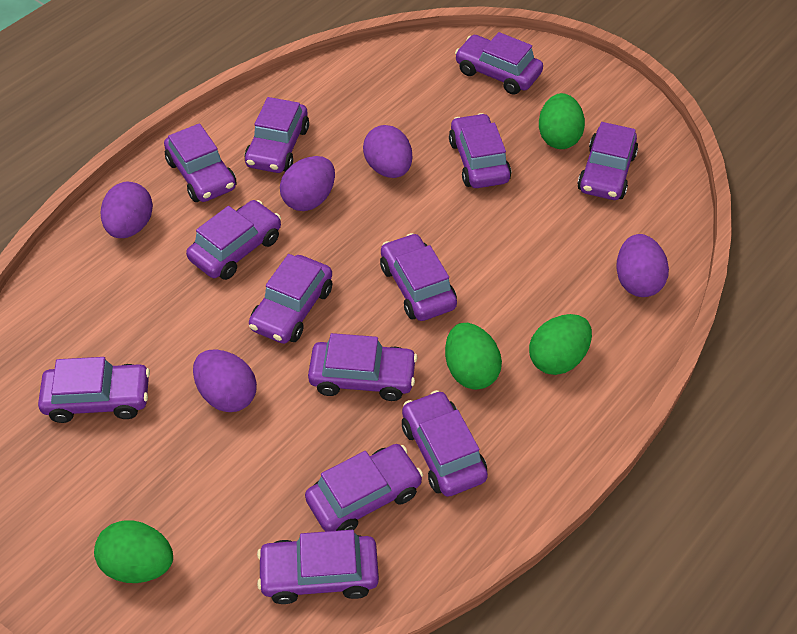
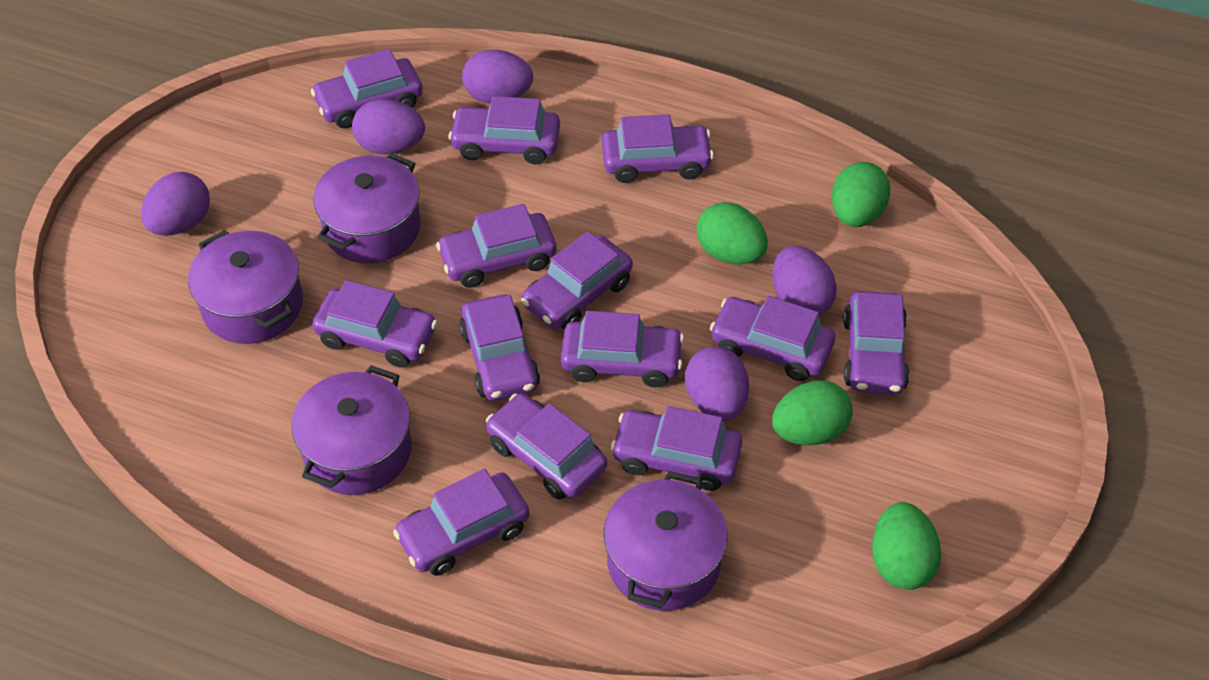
purple pot: 0 -> 4

